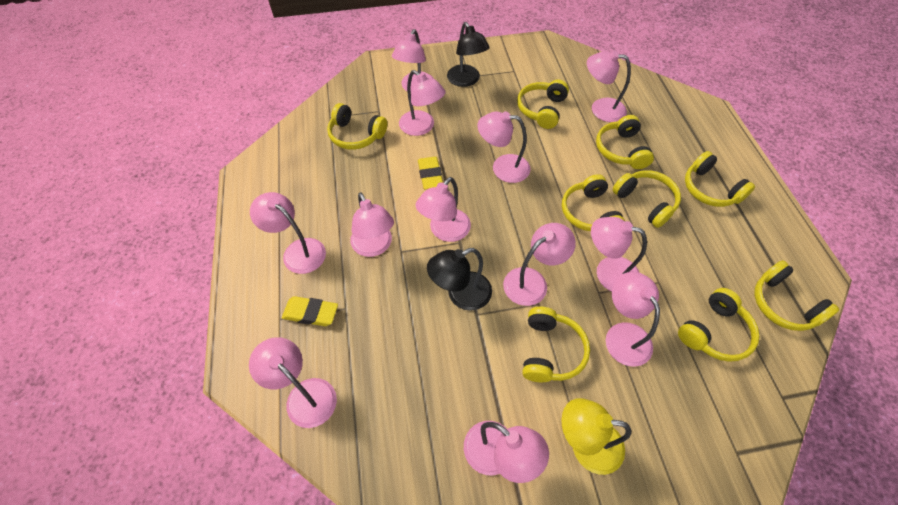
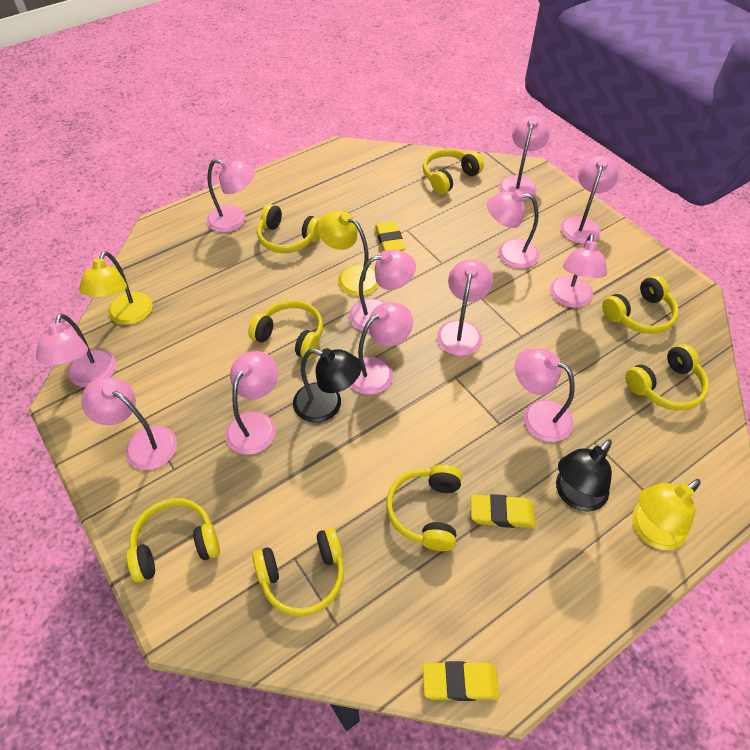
yellow eraser: 2 -> 3
yellow headphones: 9 -> 8
yellow lamp: 1 -> 3

